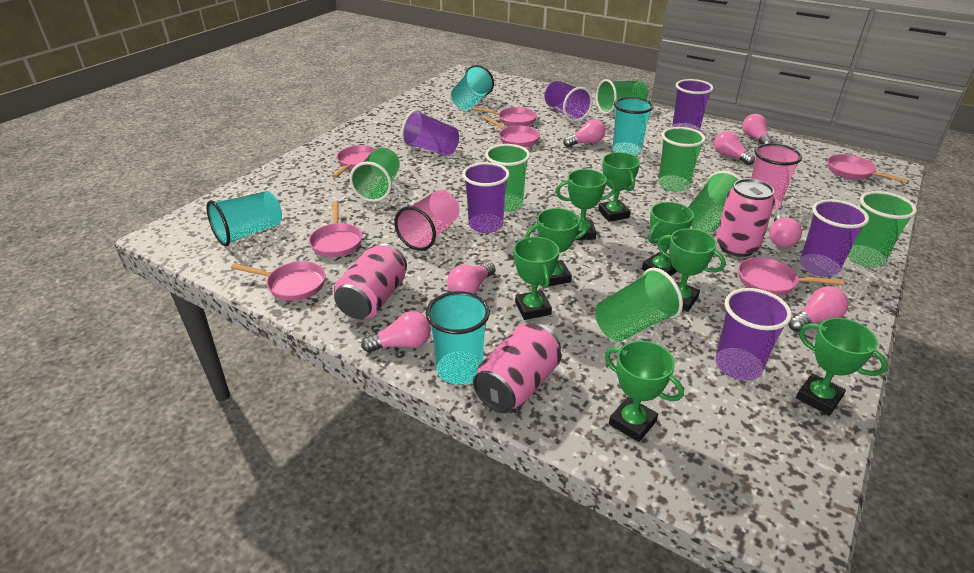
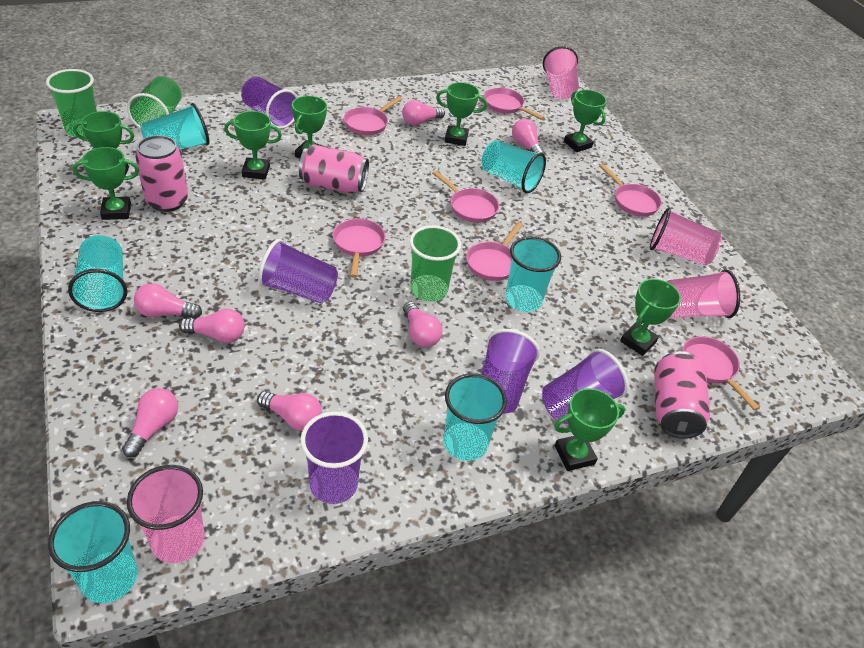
green cup: 7 -> 3
pink cup: 2 -> 4
purple cup: 6 -> 5
turquoise cup: 4 -> 6

